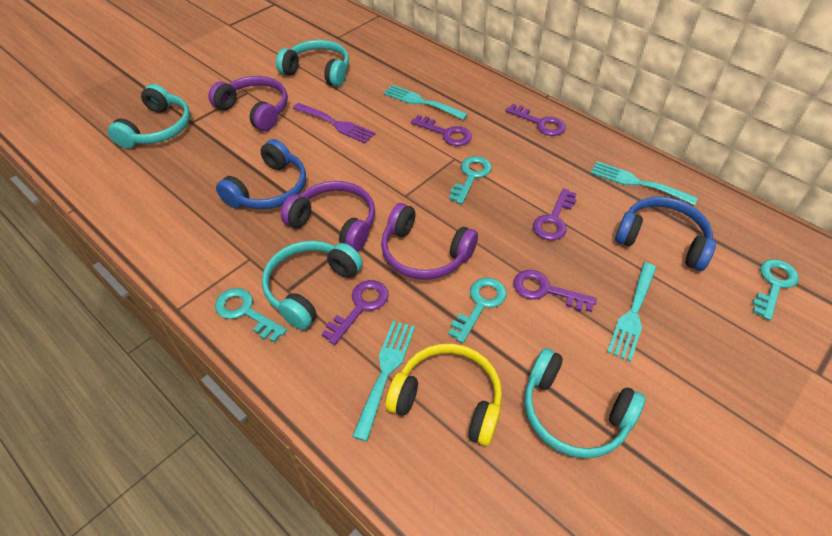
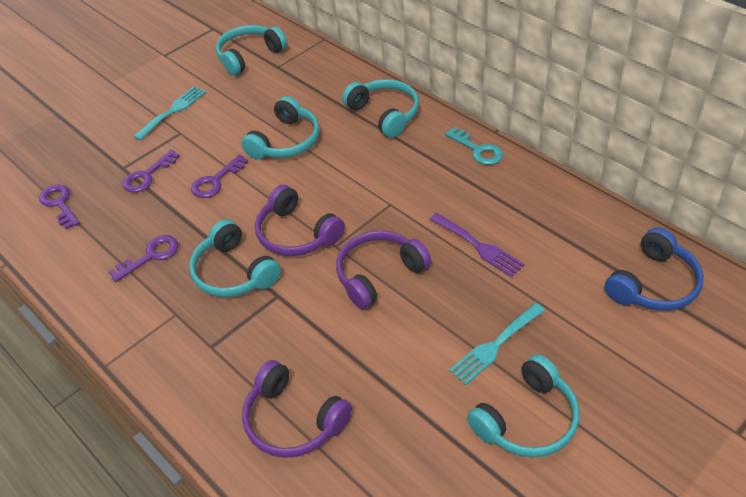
blue headphones: 2 -> 1
purple key: 5 -> 4
turquoise fork: 4 -> 2
turquoise headphones: 4 -> 5
turquoise key: 4 -> 1
yellow headphones: 1 -> 0

